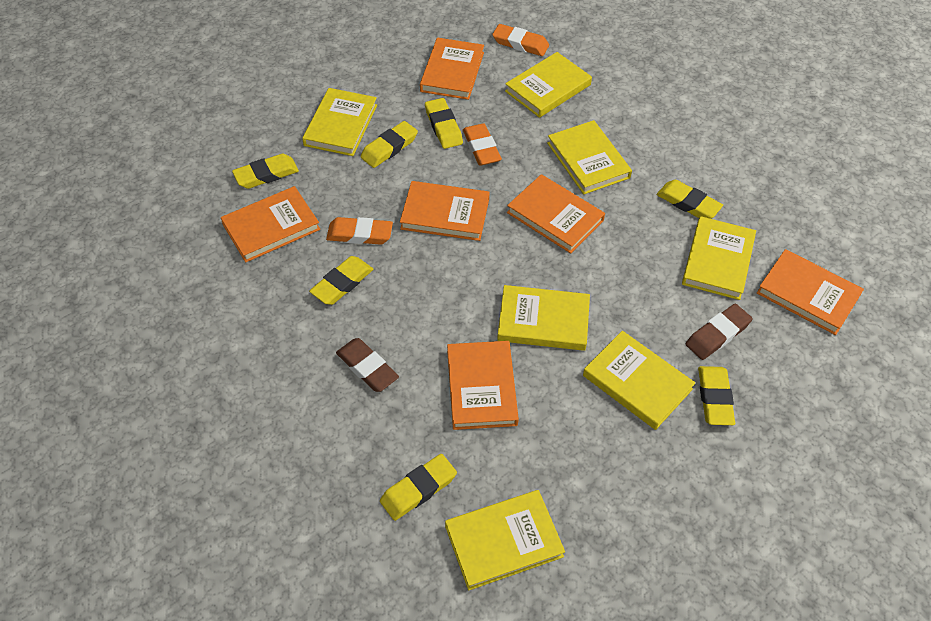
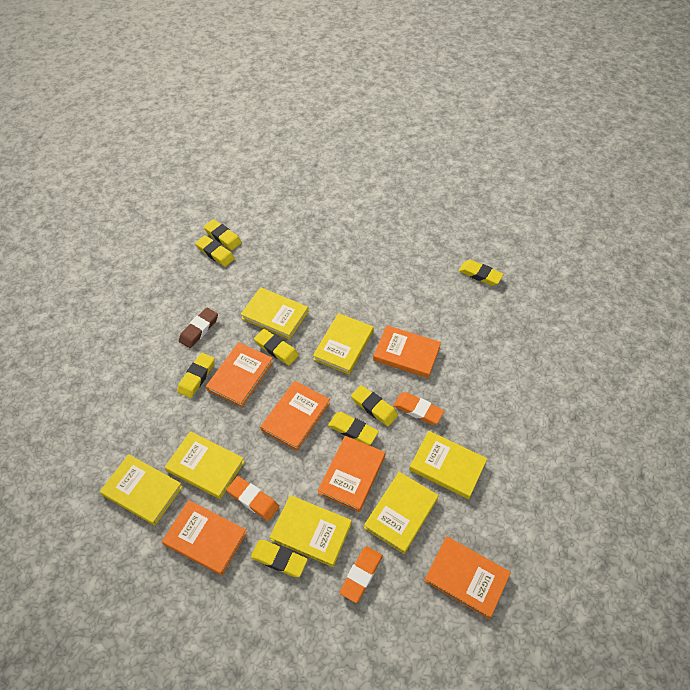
brown eraser: 2 -> 1
yellow eraser: 7 -> 8

